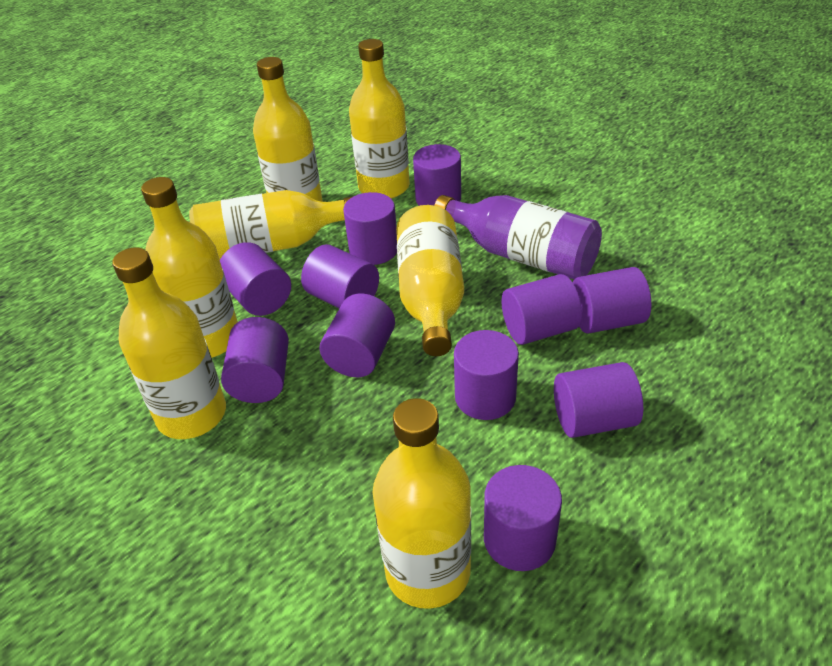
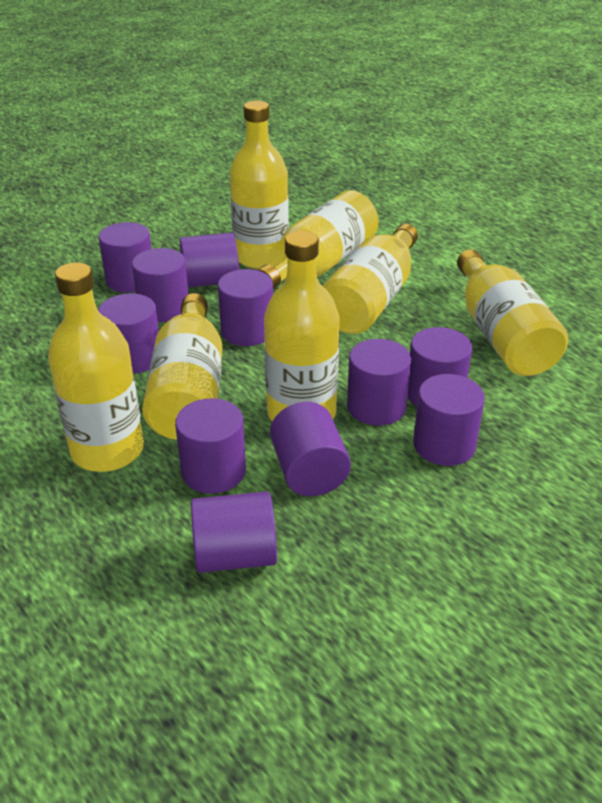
purple bottle: 1 -> 0

